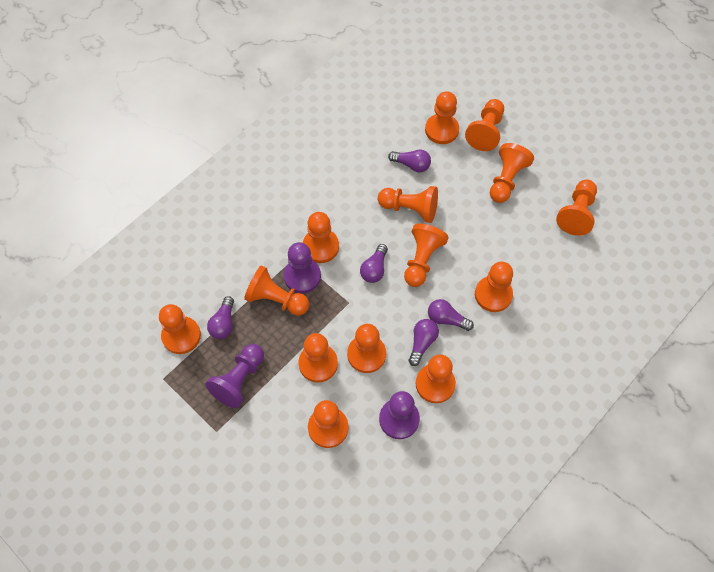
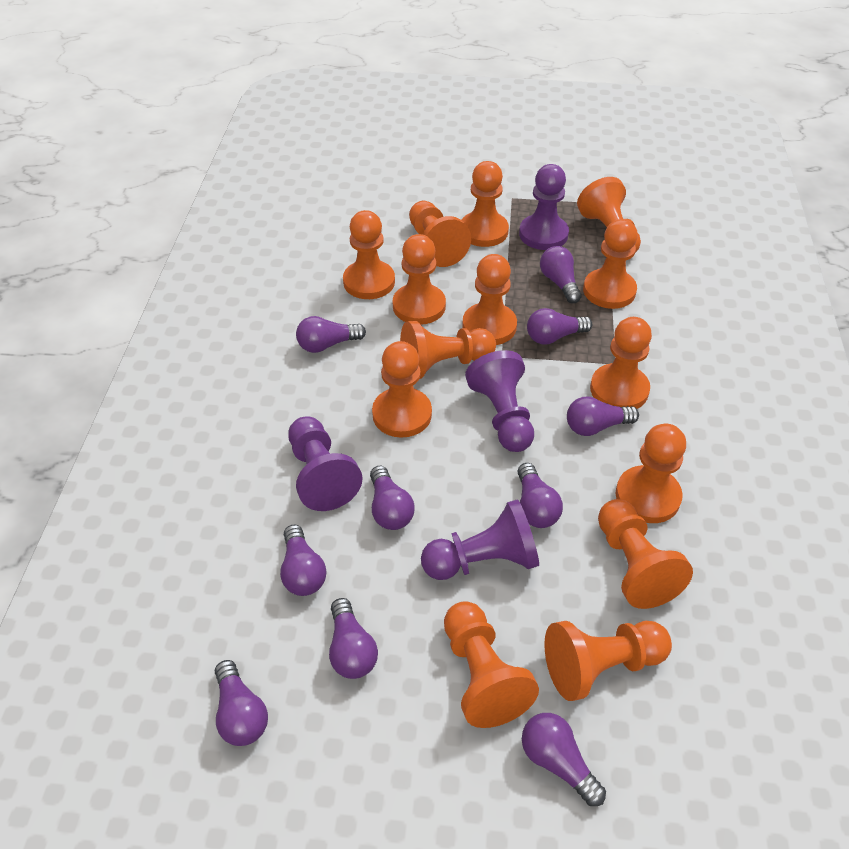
purple light bulb: 5 -> 10
purple pawn: 3 -> 4

